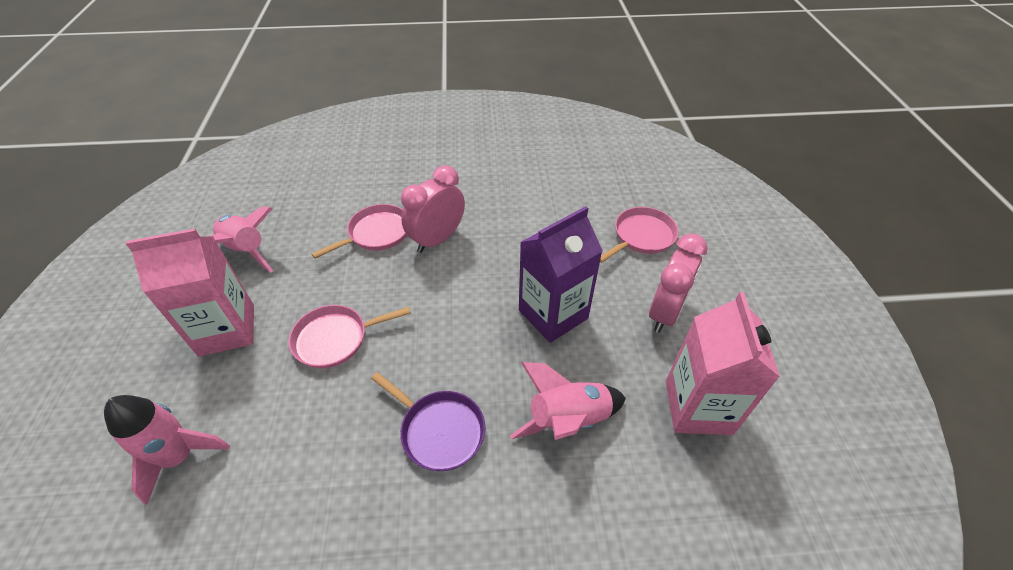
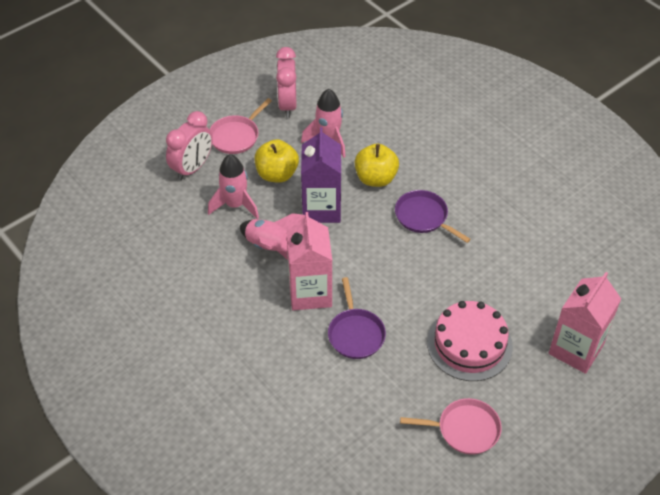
pink cake: 0 -> 1
pink pan: 3 -> 2
purple pan: 1 -> 2
yellow apple: 0 -> 2

